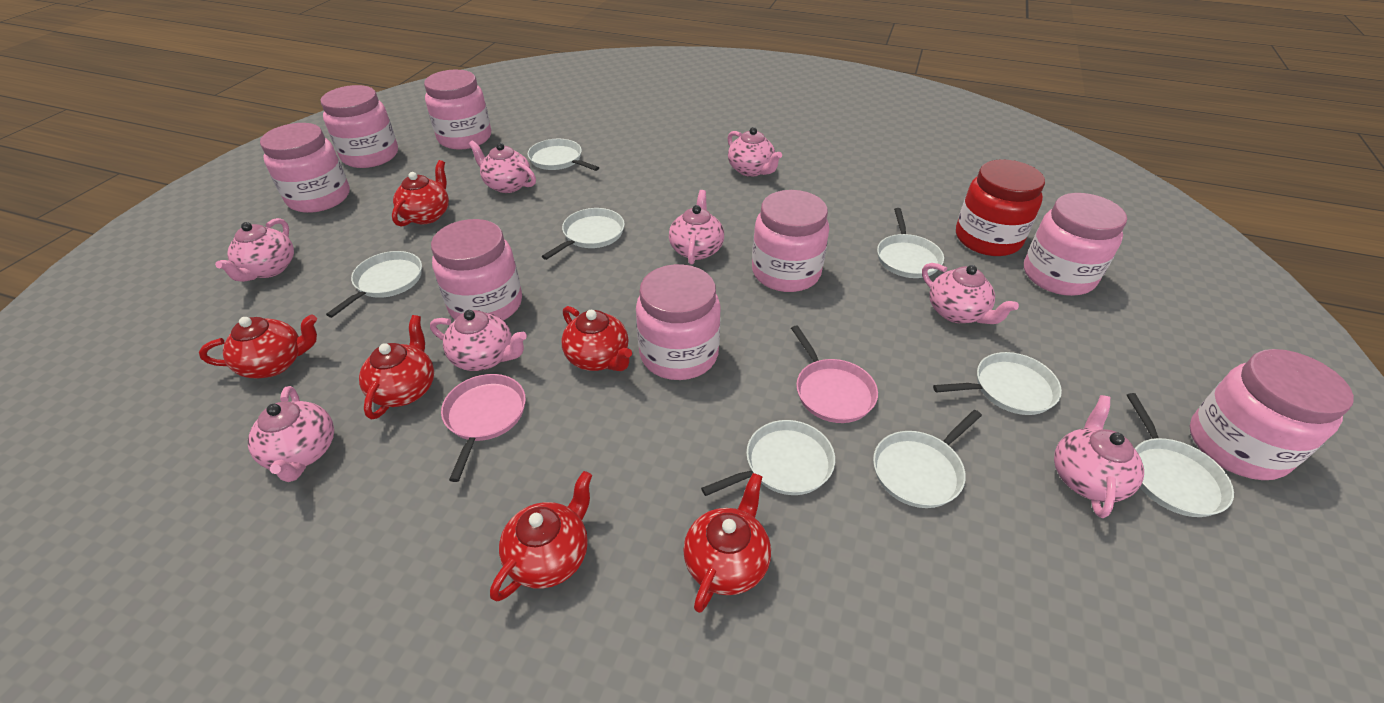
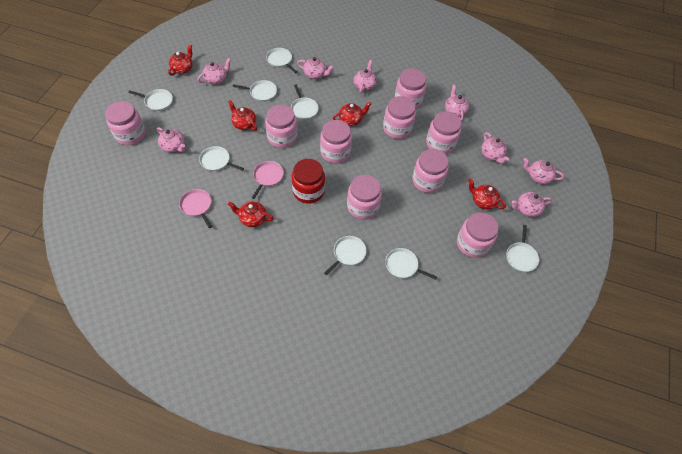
pink jar: 8 -> 9
red teapot: 6 -> 5

